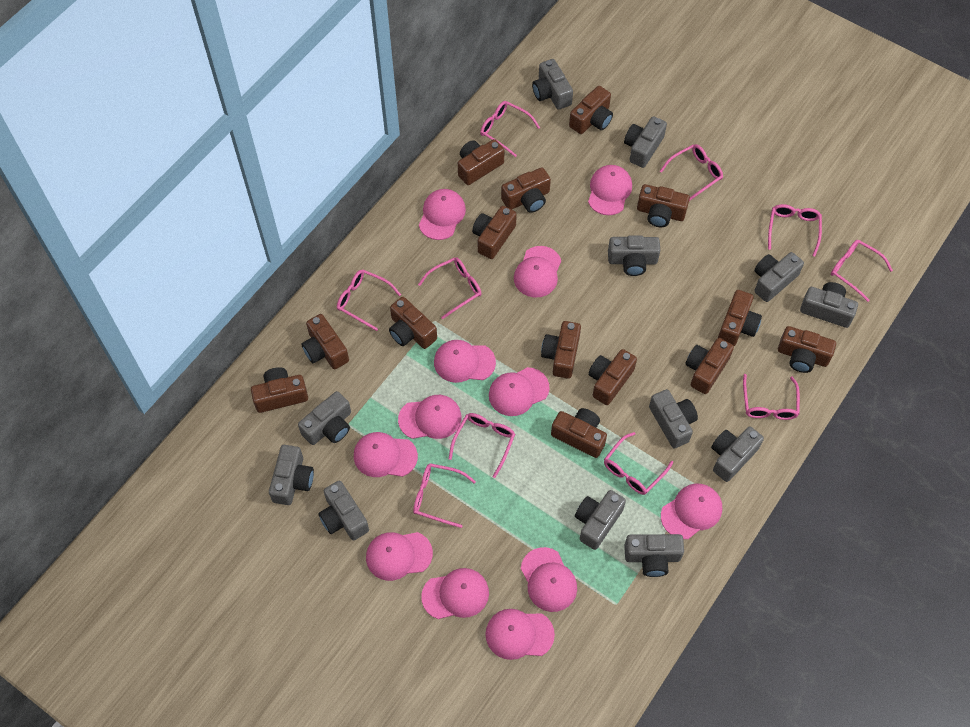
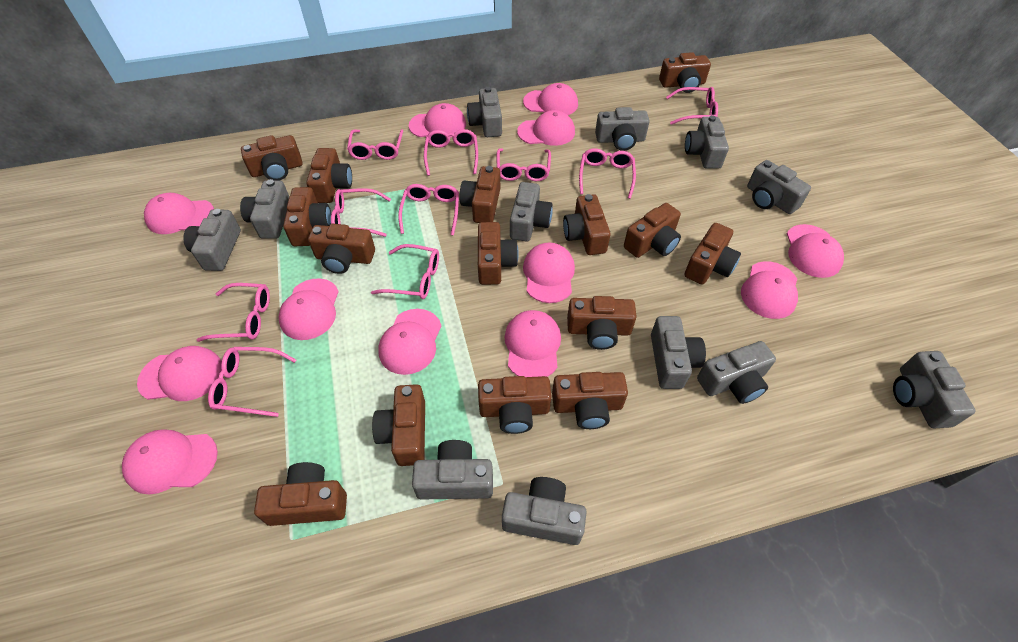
brown camera: 14 -> 15

